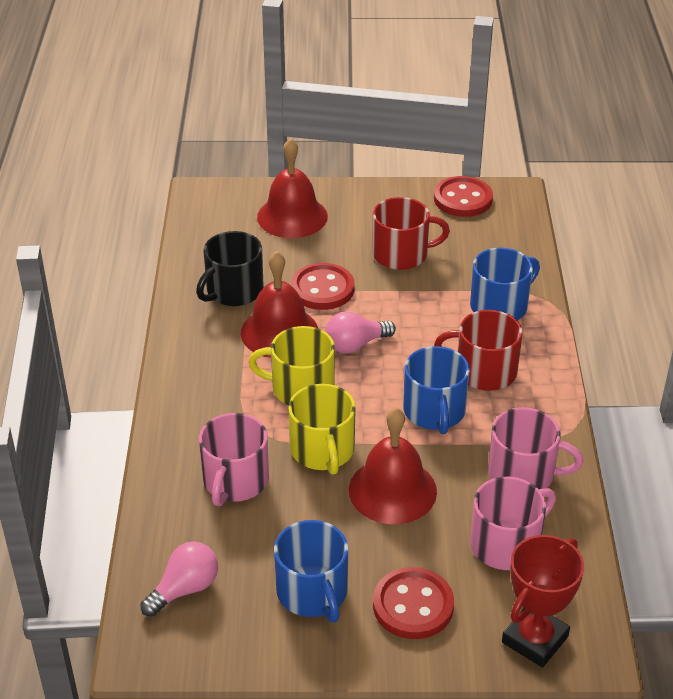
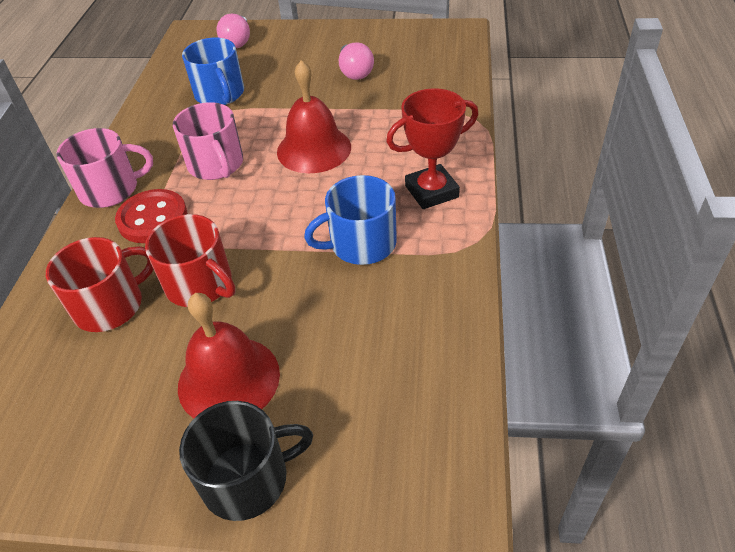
blue mug: 3 -> 2
pink mug: 3 -> 2
red bell: 3 -> 2
red button: 3 -> 1
yellow mug: 2 -> 0

